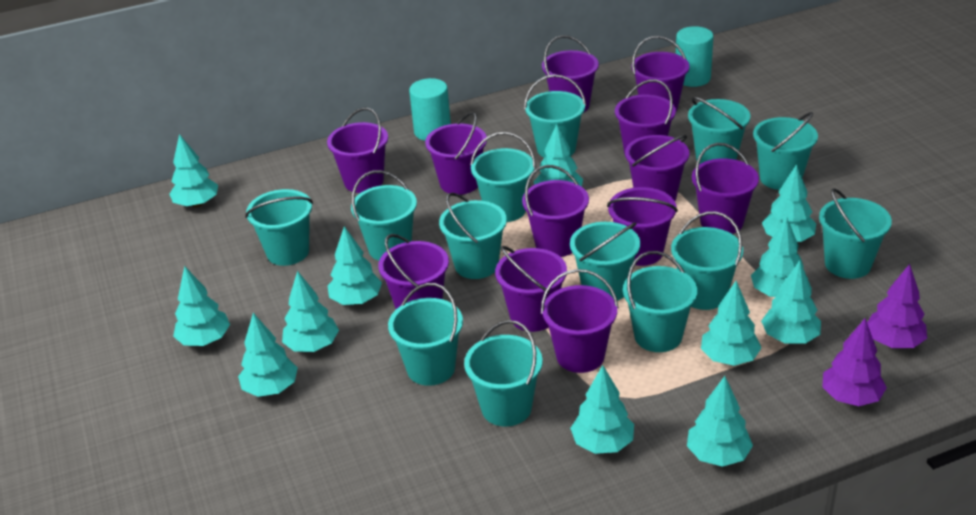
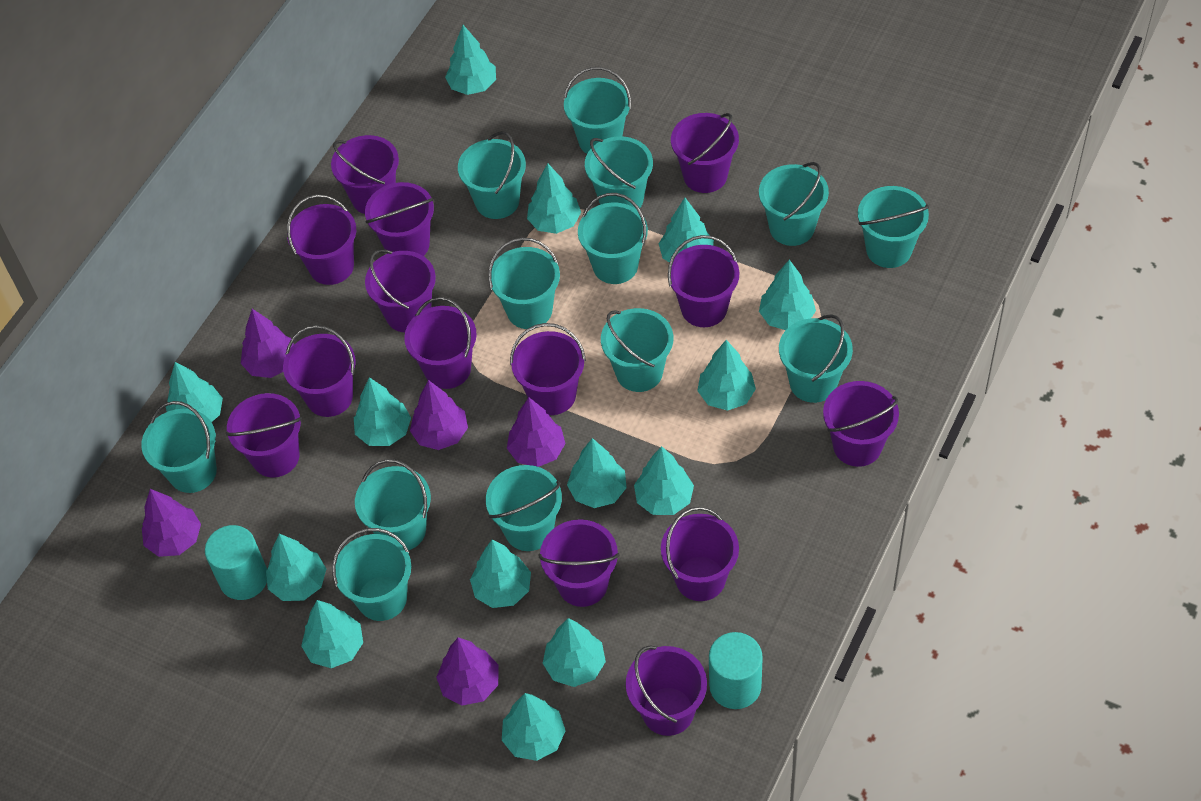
purple bucket: 12 -> 14
purple tree: 2 -> 5
turquoise tree: 12 -> 14

